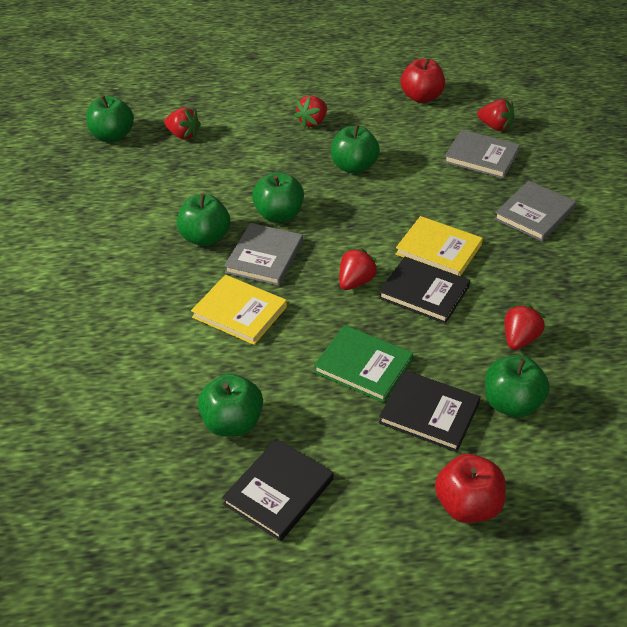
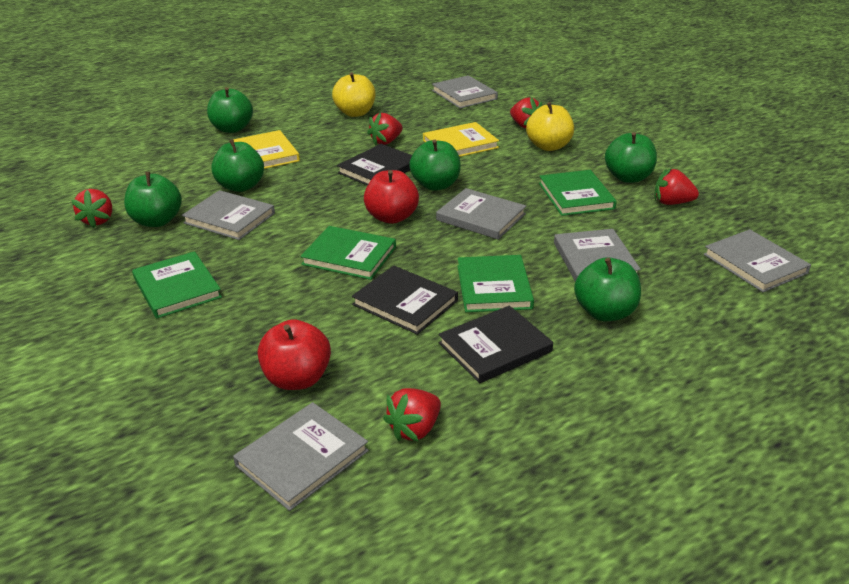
green book: 1 -> 4
grey book: 3 -> 6
yellow apple: 0 -> 2

